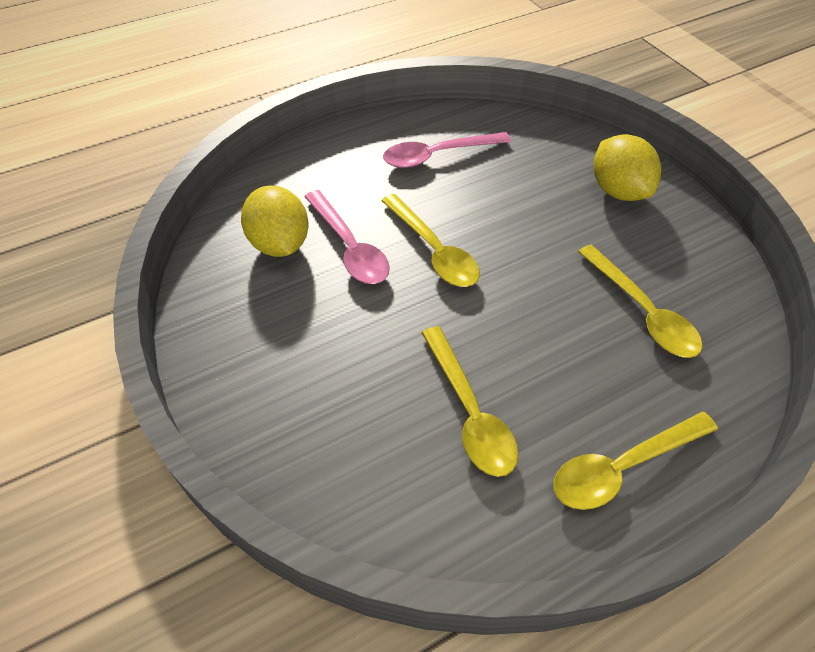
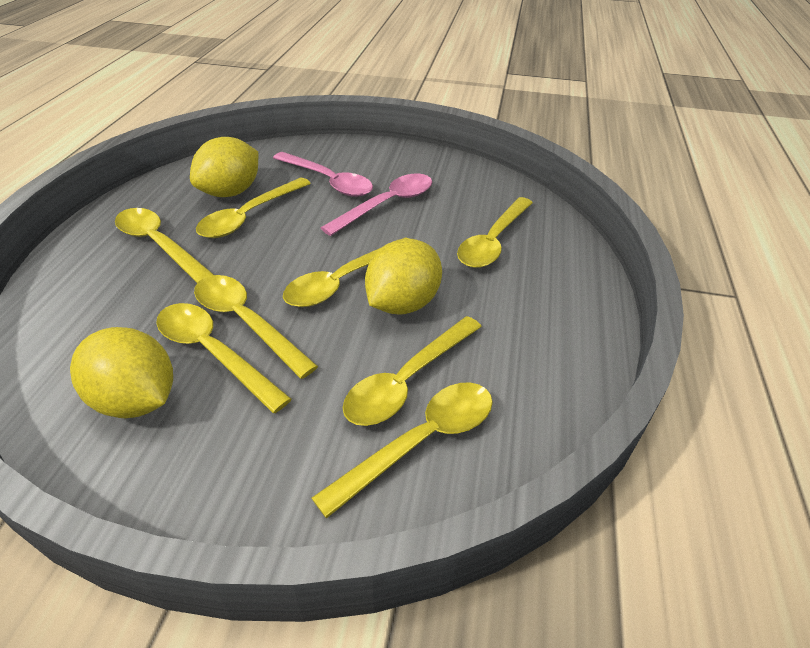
yellow lemon: 2 -> 3
yellow spoon: 4 -> 8

